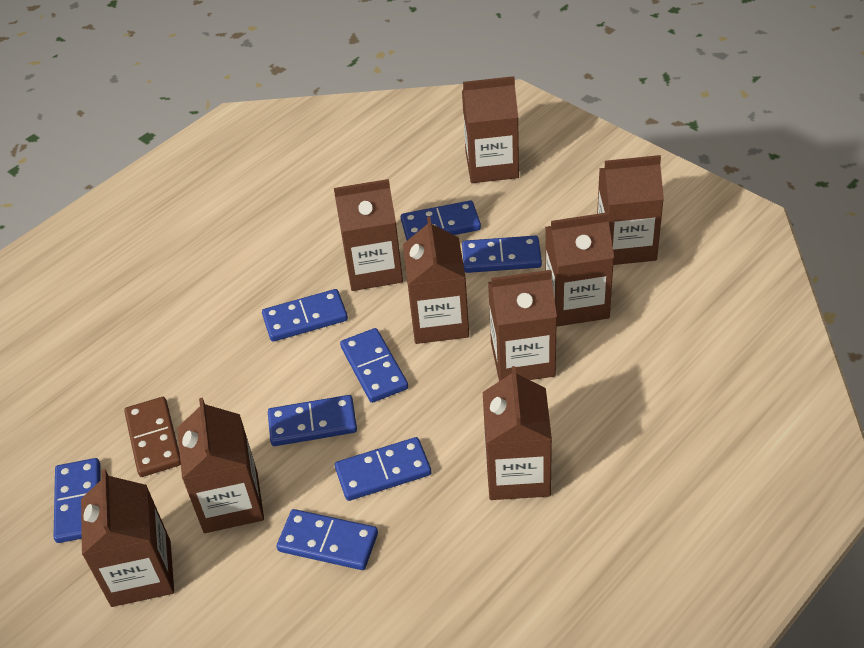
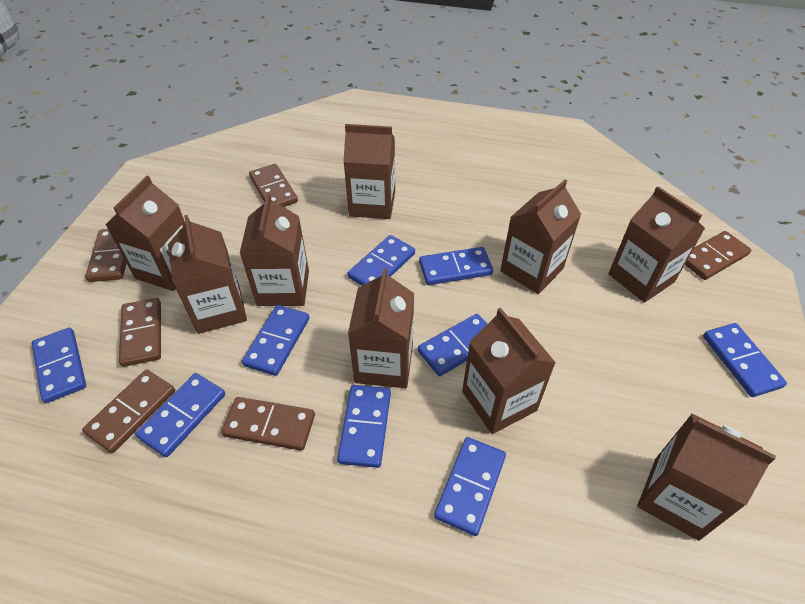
blue domino: 8 -> 9
brown domino: 1 -> 6

